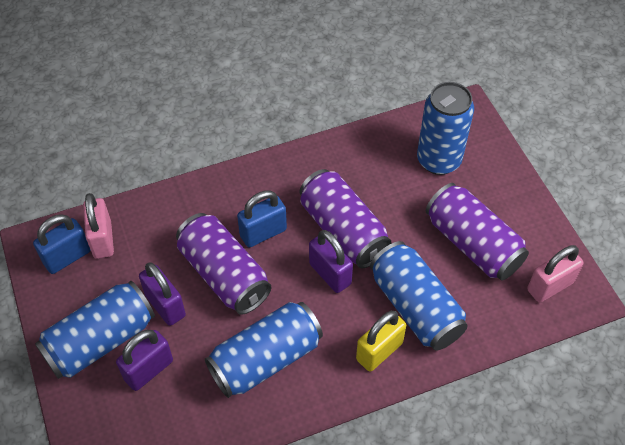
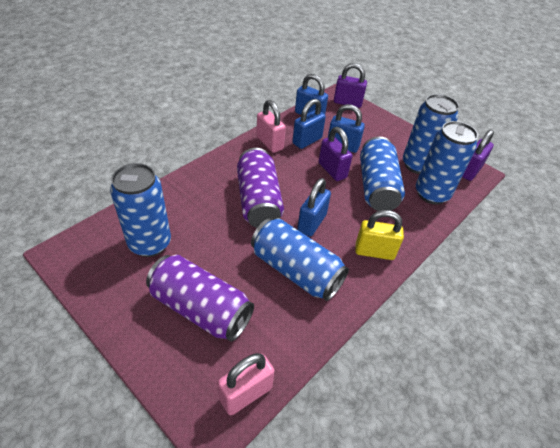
blue can: 4 -> 5
blue padlock: 2 -> 4
purple can: 3 -> 2

